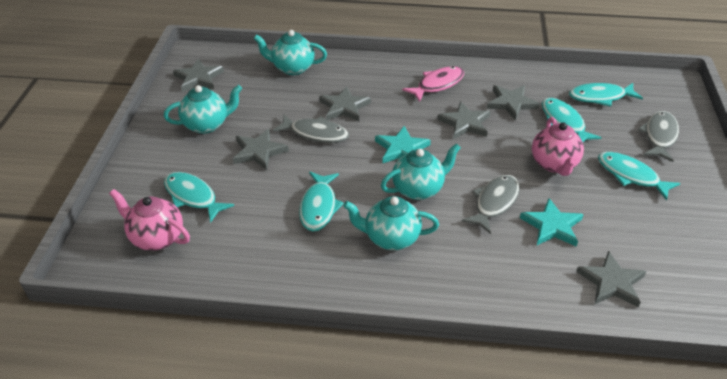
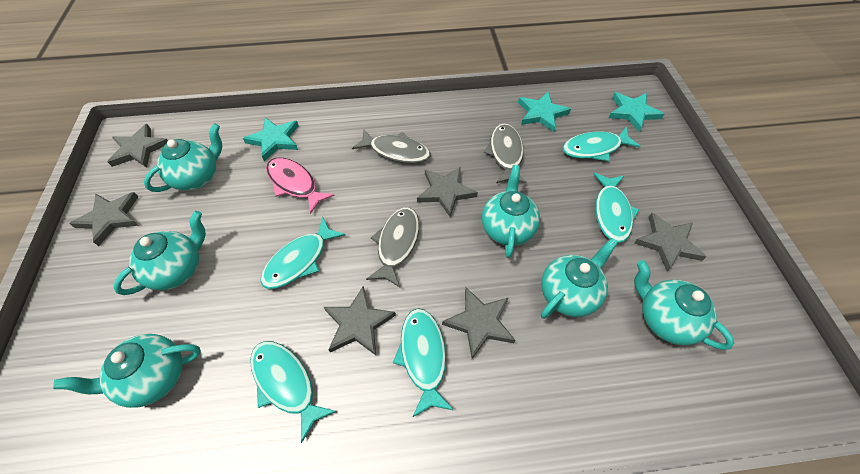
pink teapot: 2 -> 0
turquoise star: 2 -> 3
turquoise teapot: 4 -> 6

